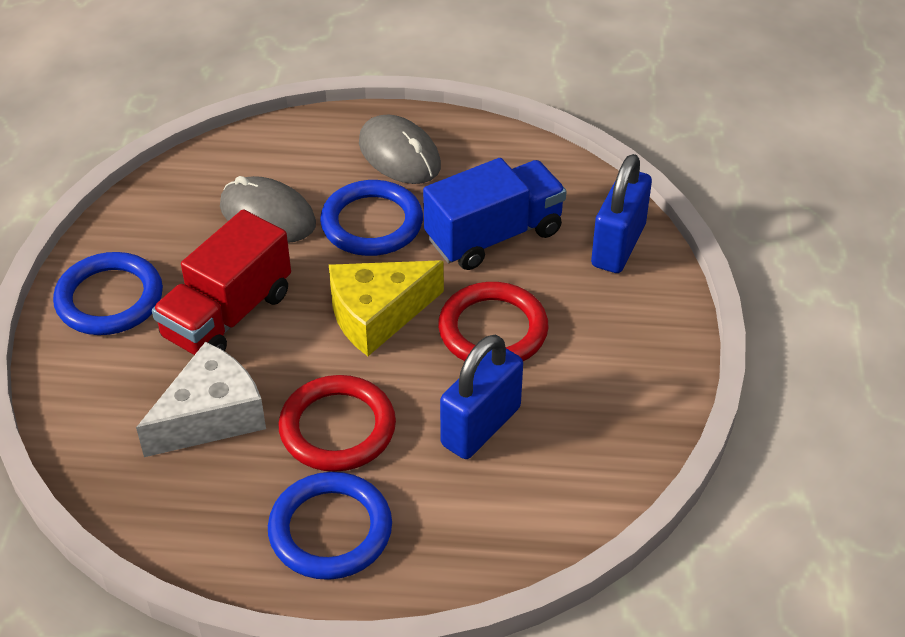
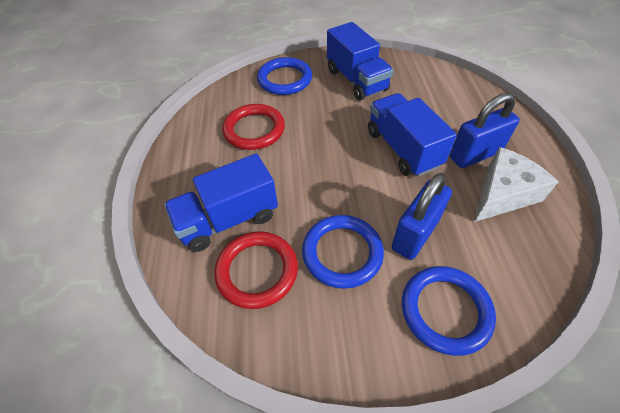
blue truck: 1 -> 3
grey mouse: 2 -> 0
red truck: 1 -> 0
yellow cheese: 1 -> 0

